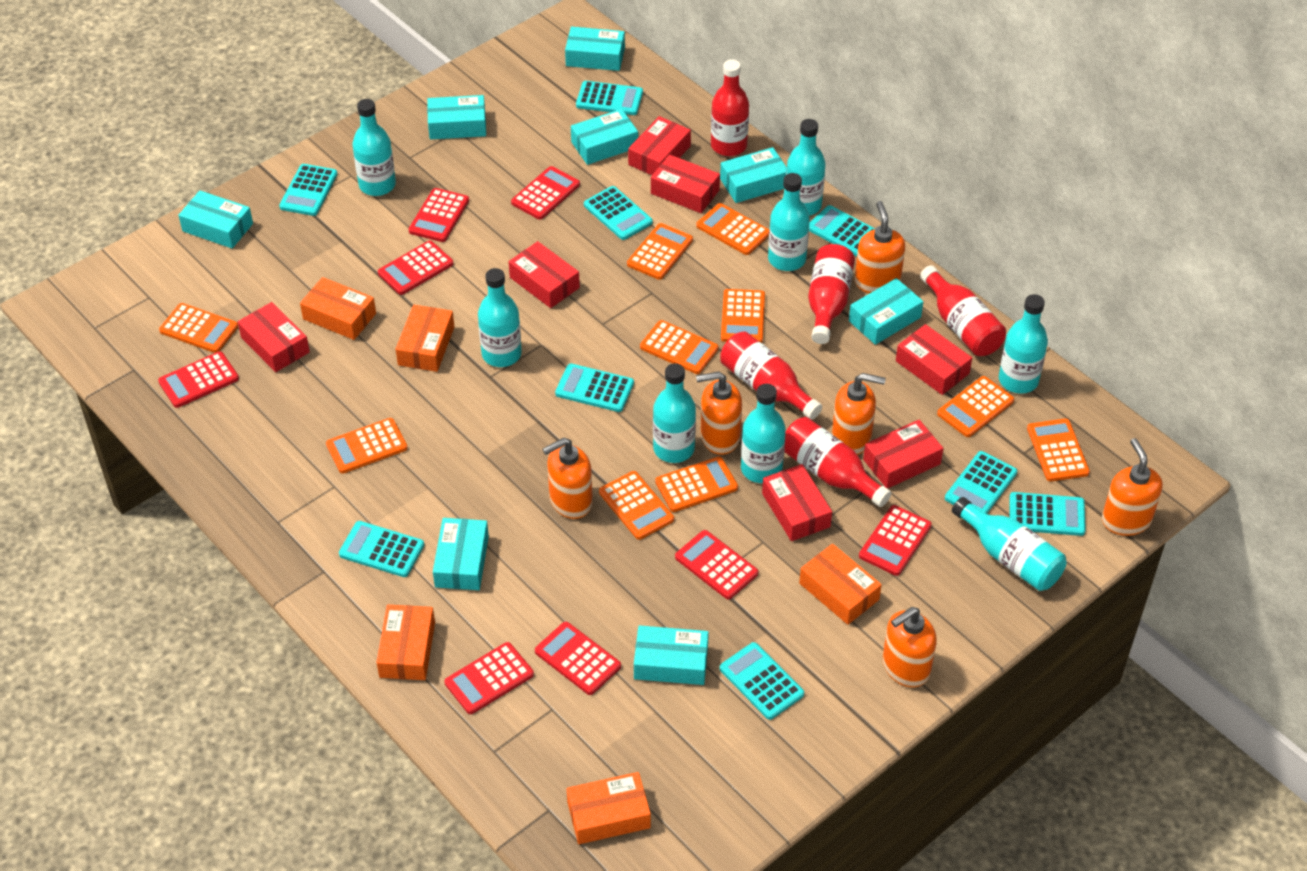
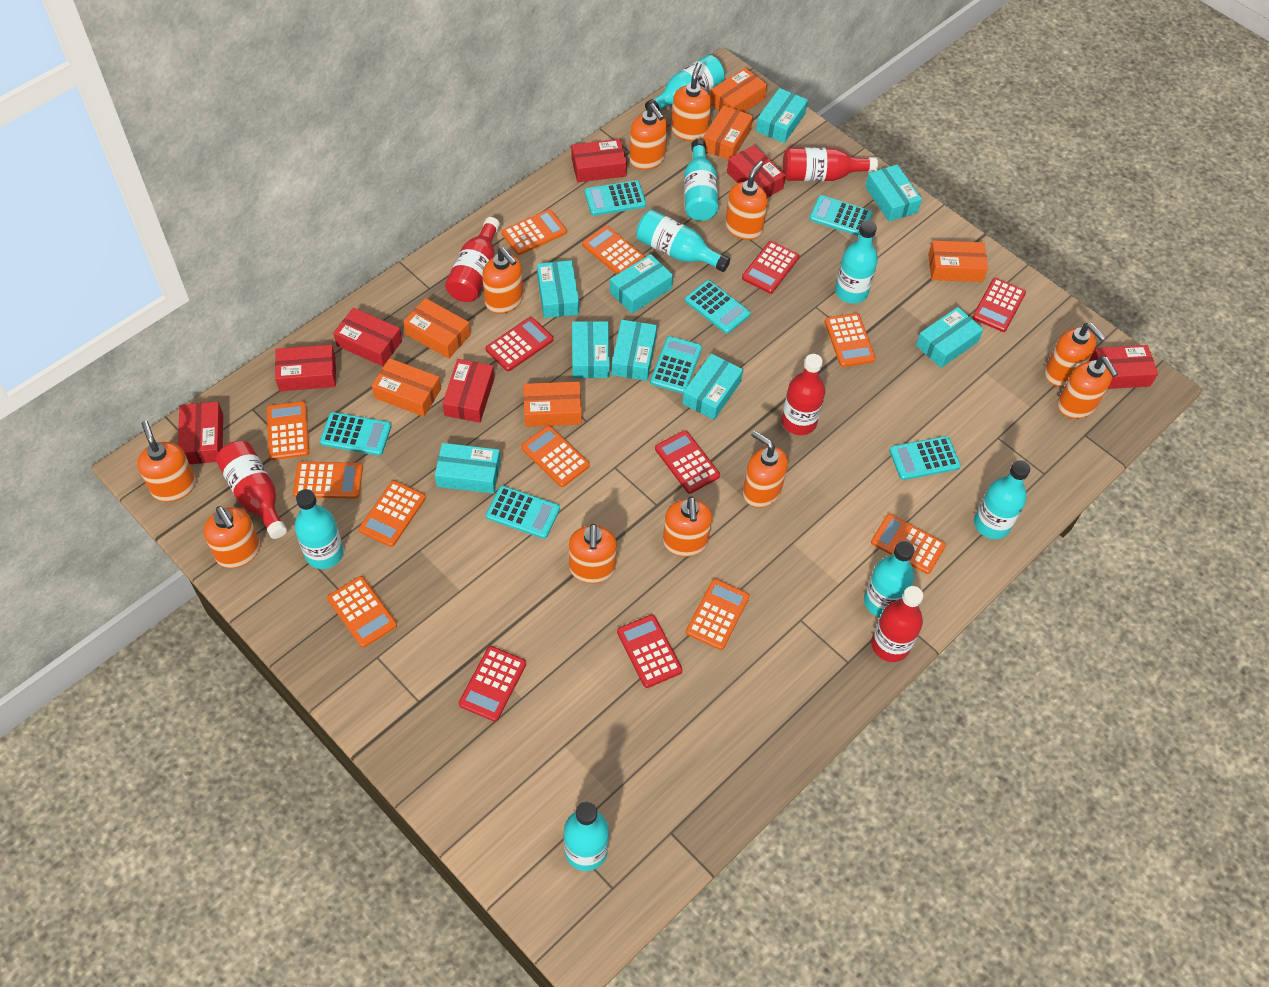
orange box: 5 -> 6
orange soap dispenser: 6 -> 11
red calculator: 8 -> 6
turquoise box: 8 -> 9
turquoise calculator: 9 -> 7

